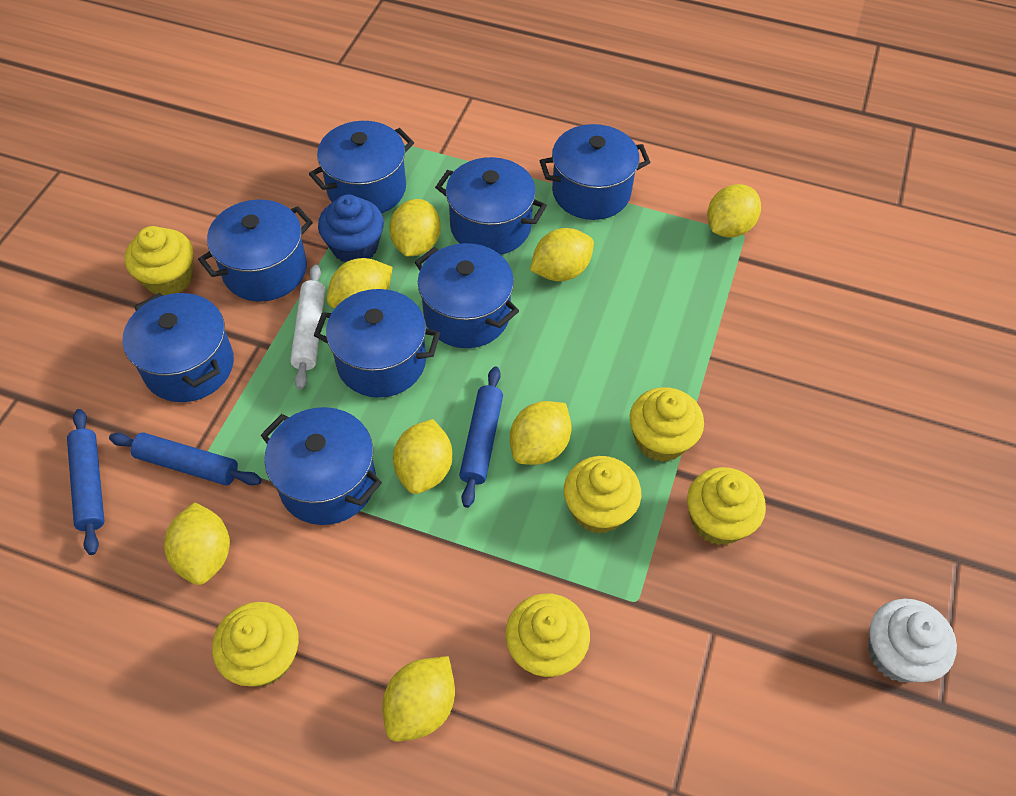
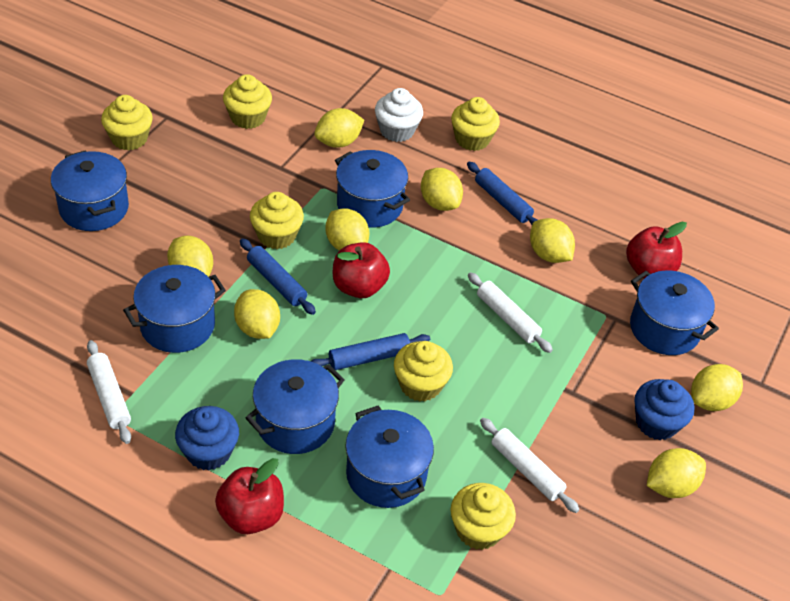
blue cupcake: 1 -> 2
blue pot: 8 -> 6
red apple: 0 -> 3
white rolling pin: 1 -> 3

